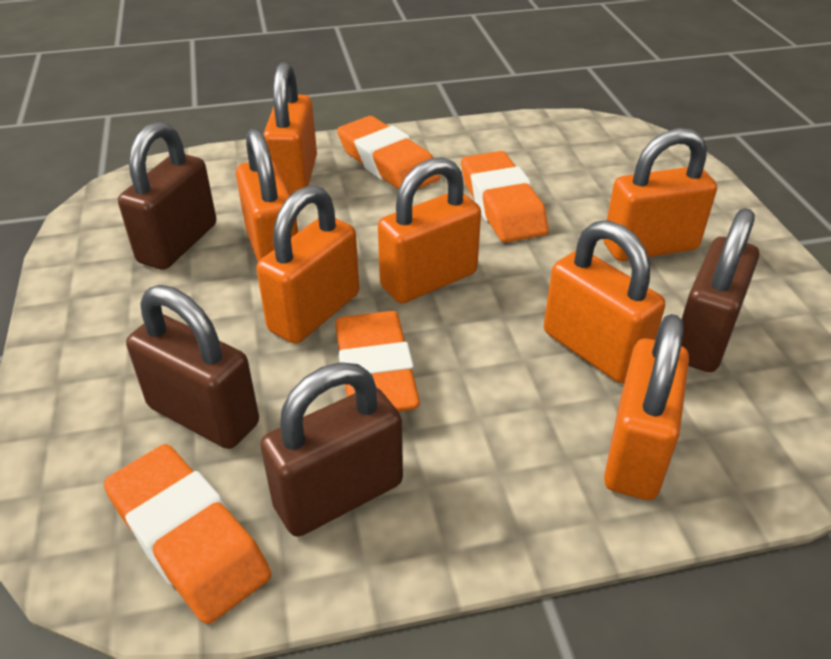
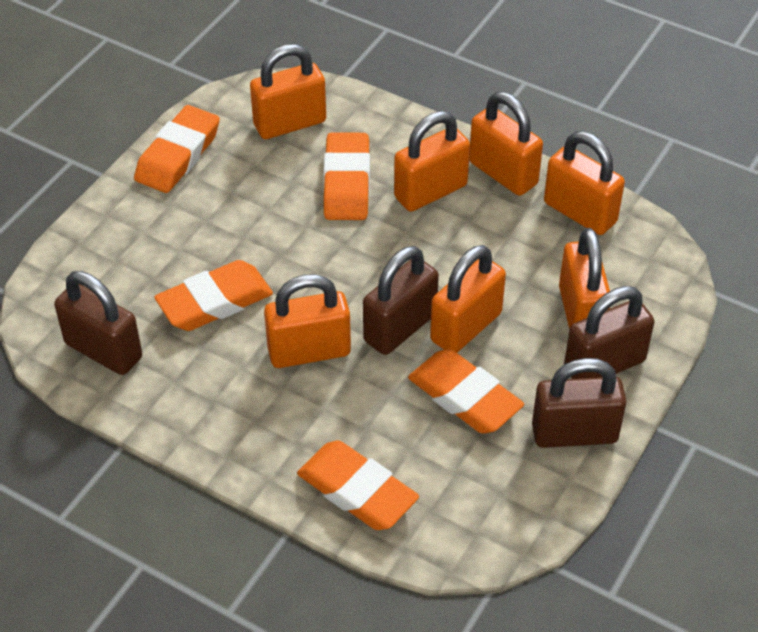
orange eraser: 4 -> 5

